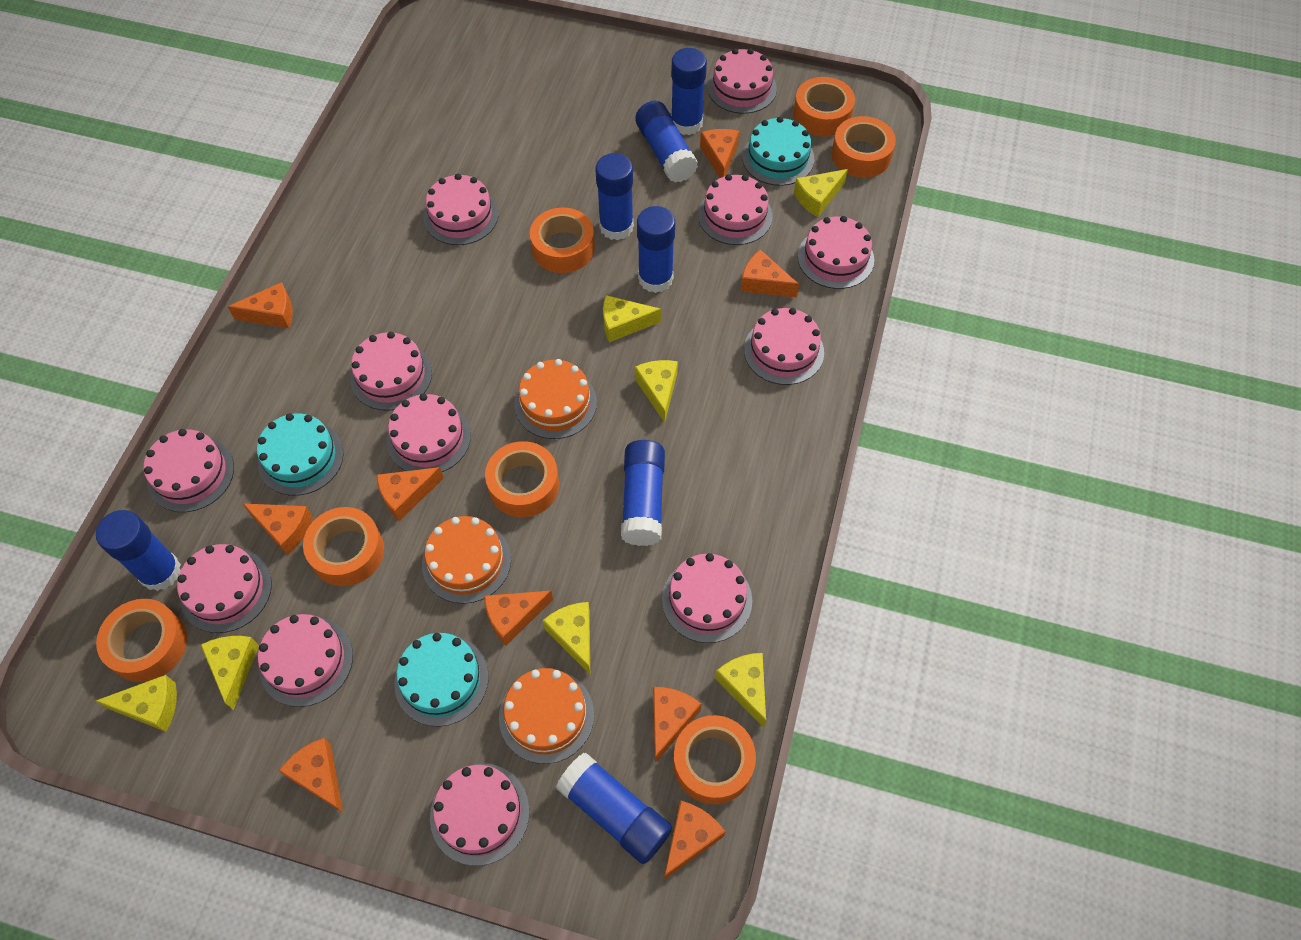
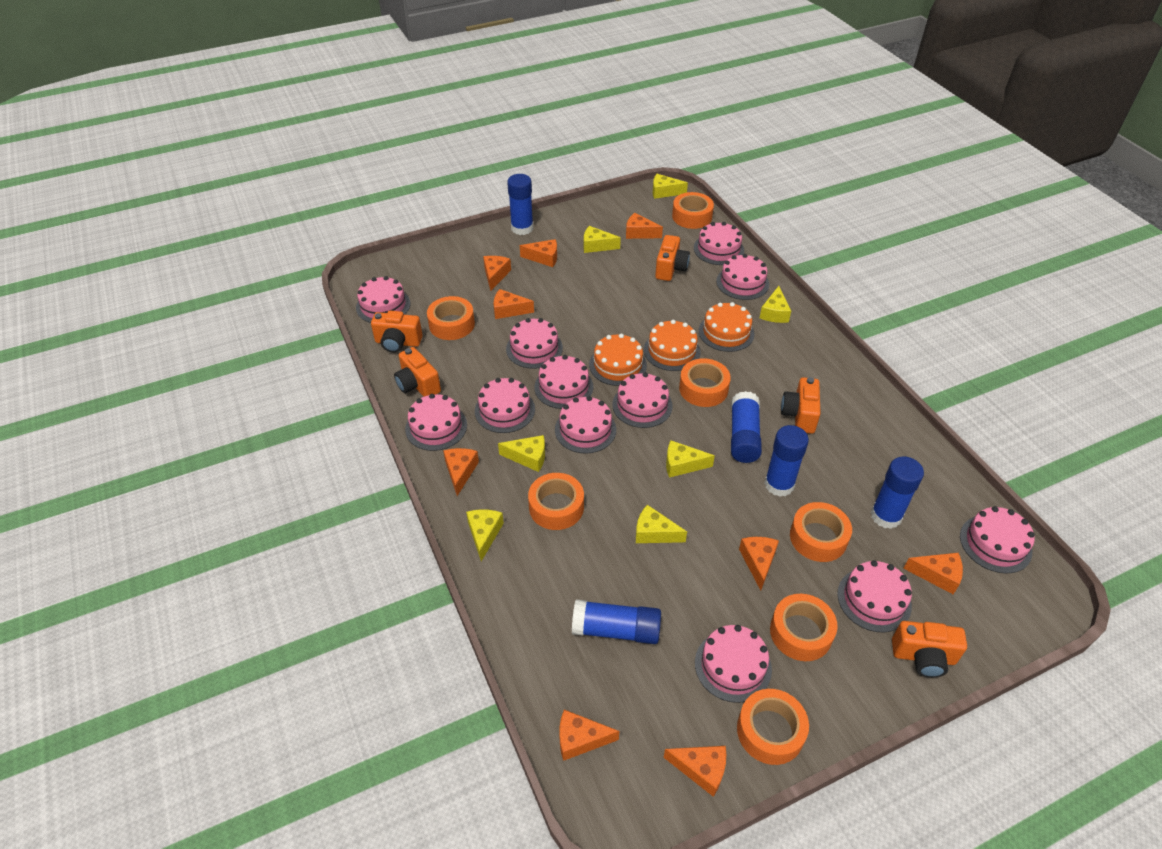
blue glue stick: 7 -> 5
orange camera: 0 -> 5
turquoise cake: 3 -> 0

